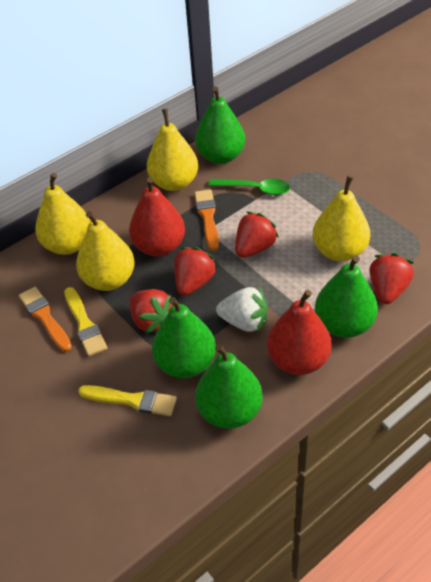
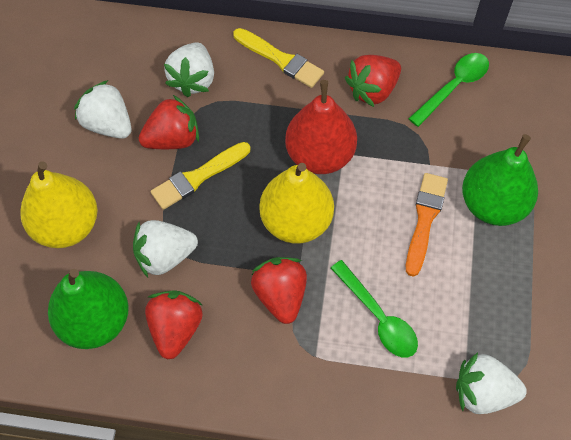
green pear: 4 -> 2
green spoon: 1 -> 2
orange brush: 2 -> 1
red pear: 2 -> 1
white strawberry: 1 -> 4
yellow pear: 4 -> 2

